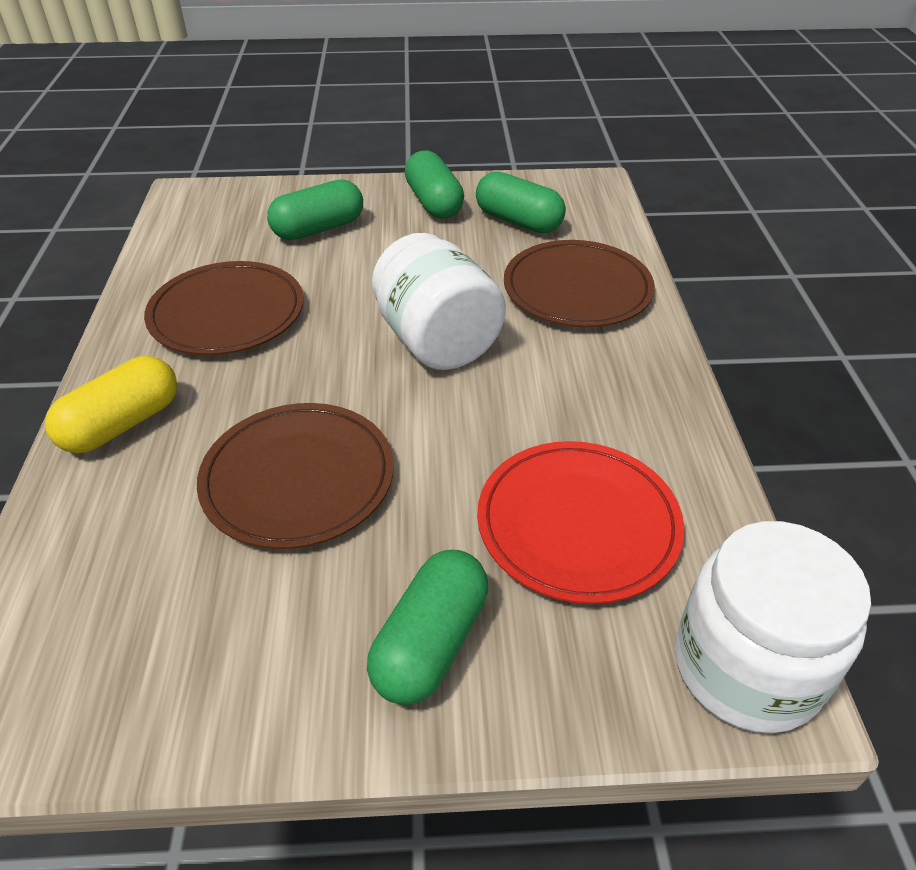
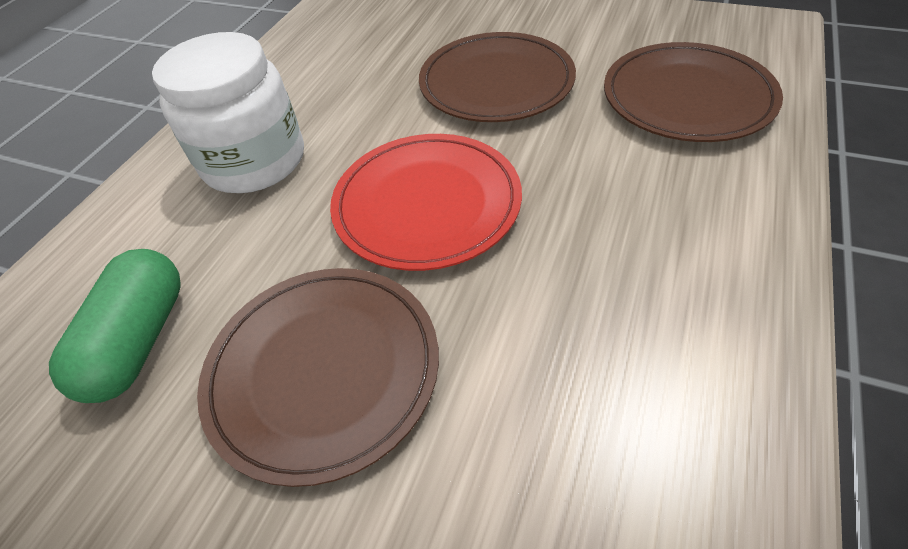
green capsule: 4 -> 1
white jar: 2 -> 1
yellow capsule: 1 -> 0

